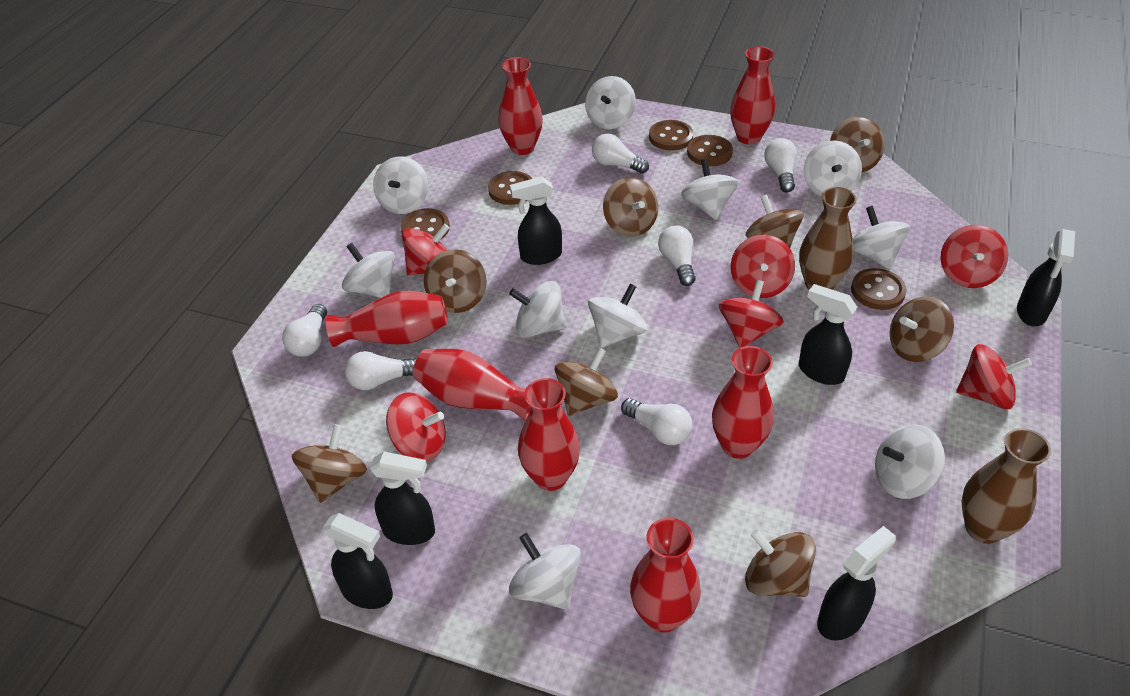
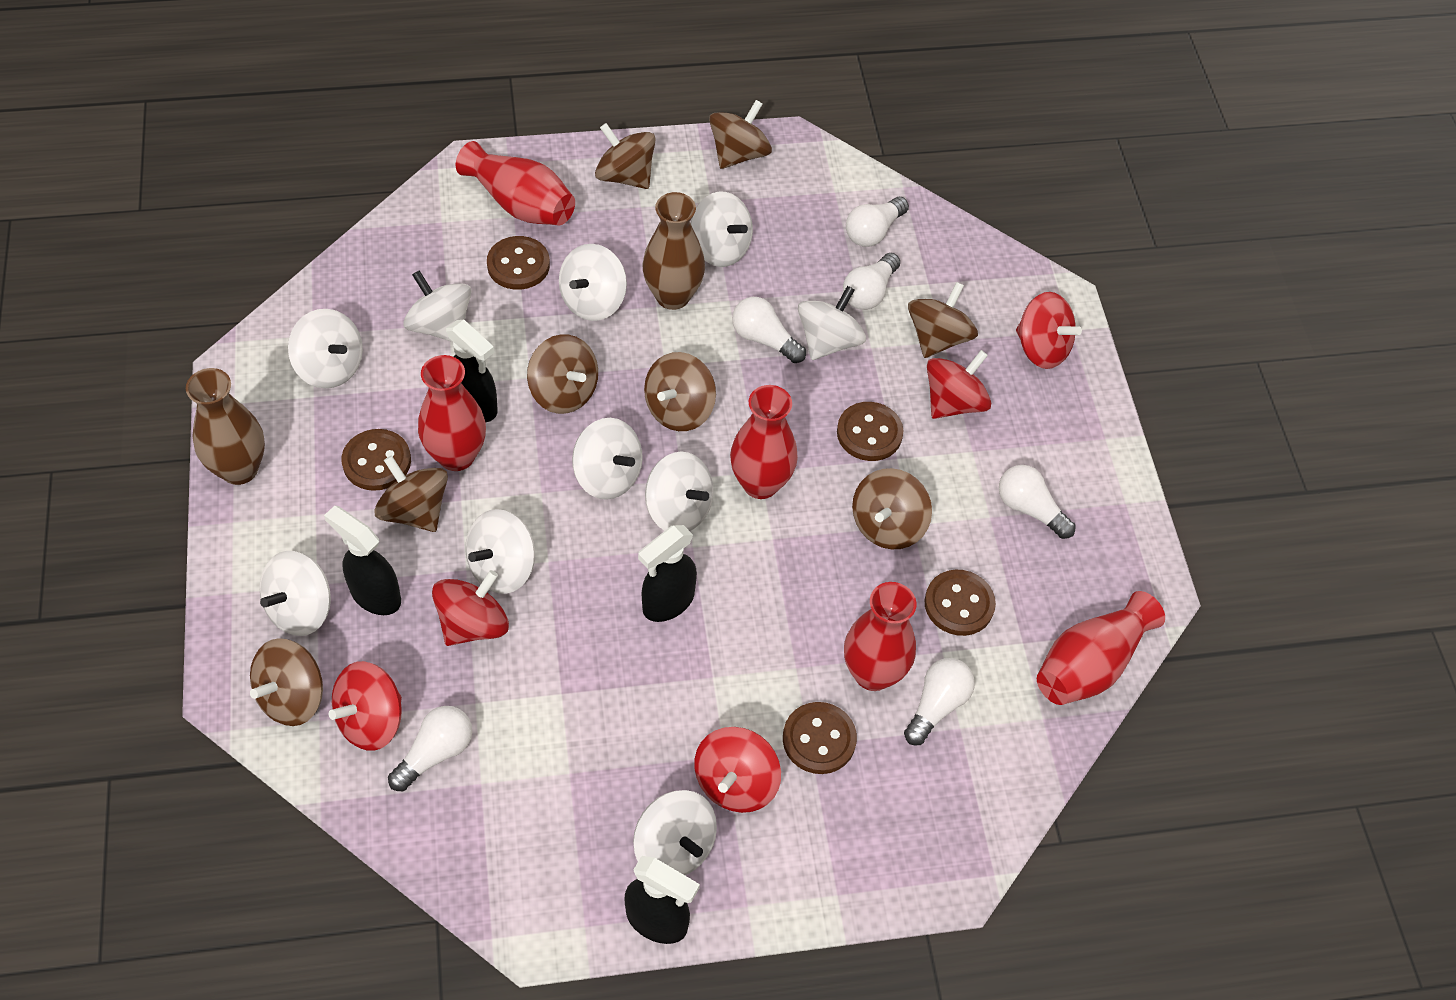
black spray bottle: 6 -> 4
red spinning top: 6 -> 5
red vase: 7 -> 5

